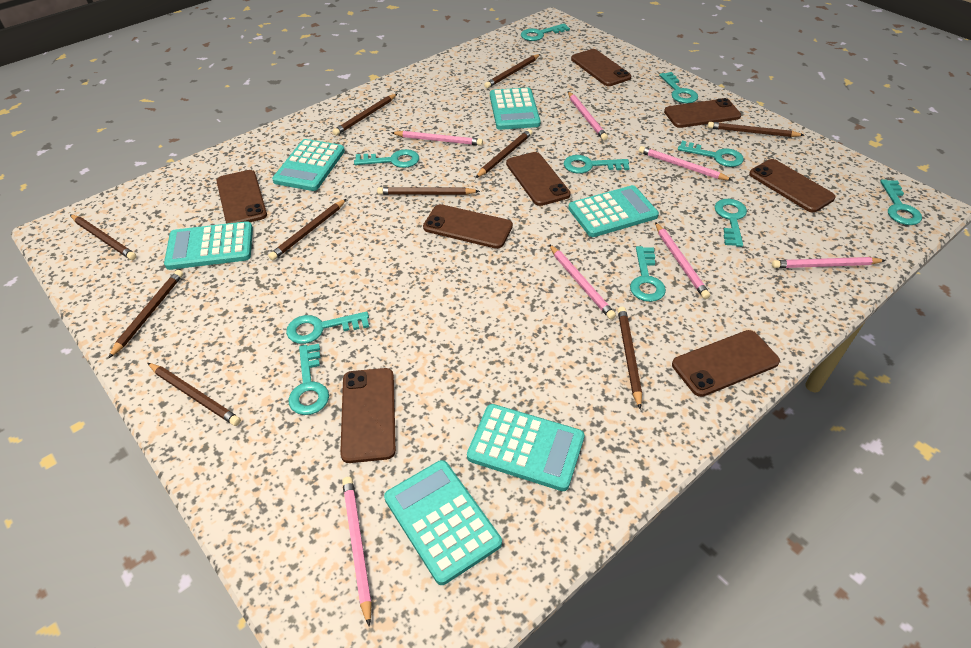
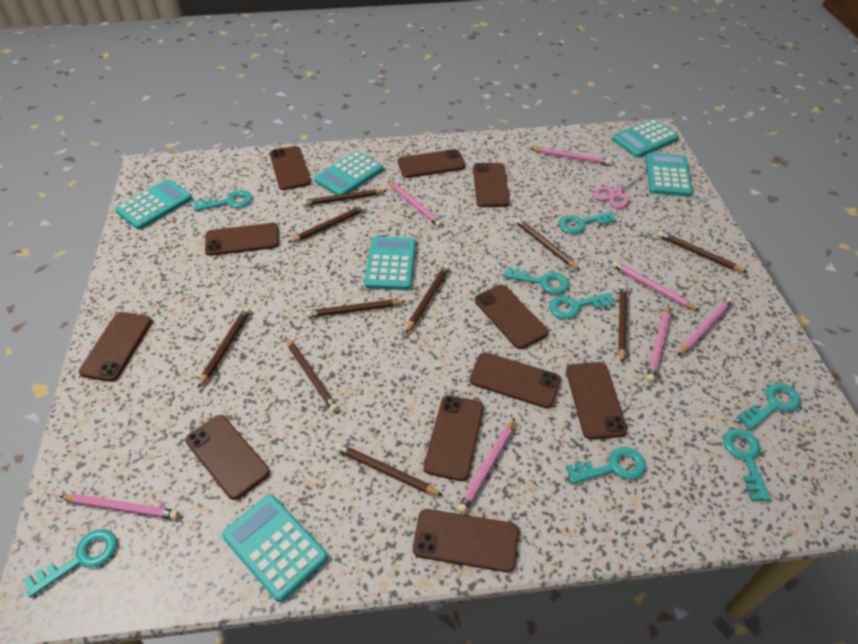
brown phone: 8 -> 11
pink scissors: 0 -> 1
turquoise key: 10 -> 8

